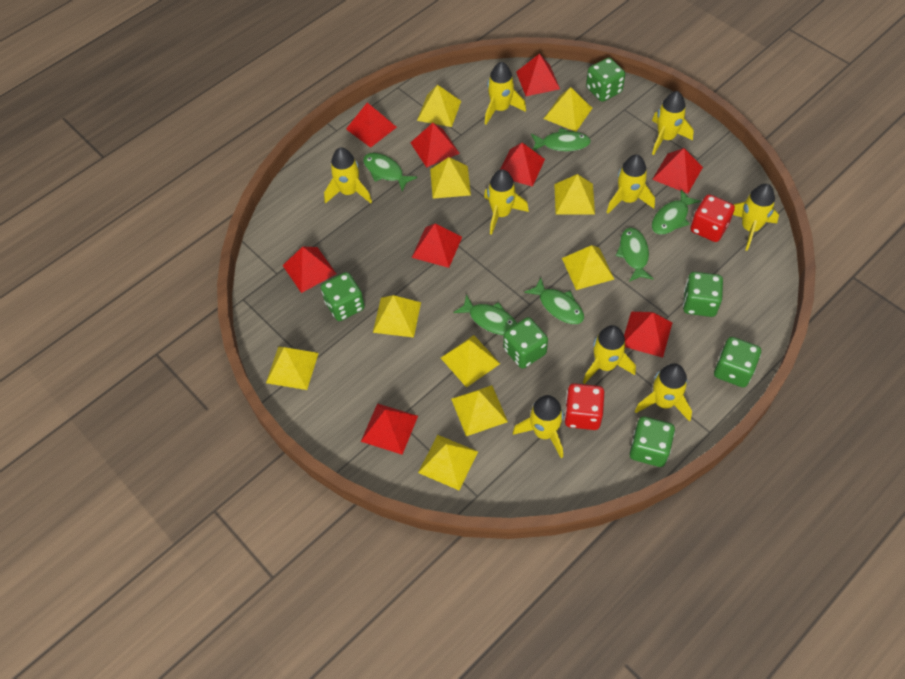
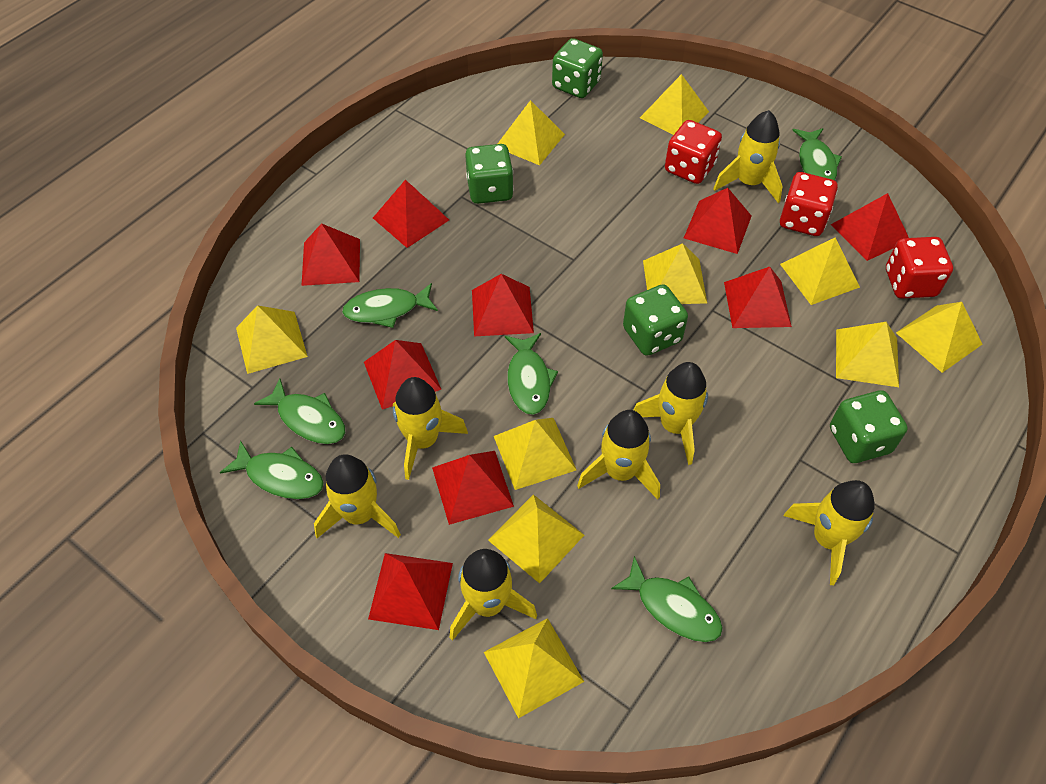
green dice: 6 -> 4
red dice: 2 -> 3
yellow rocket: 9 -> 7

